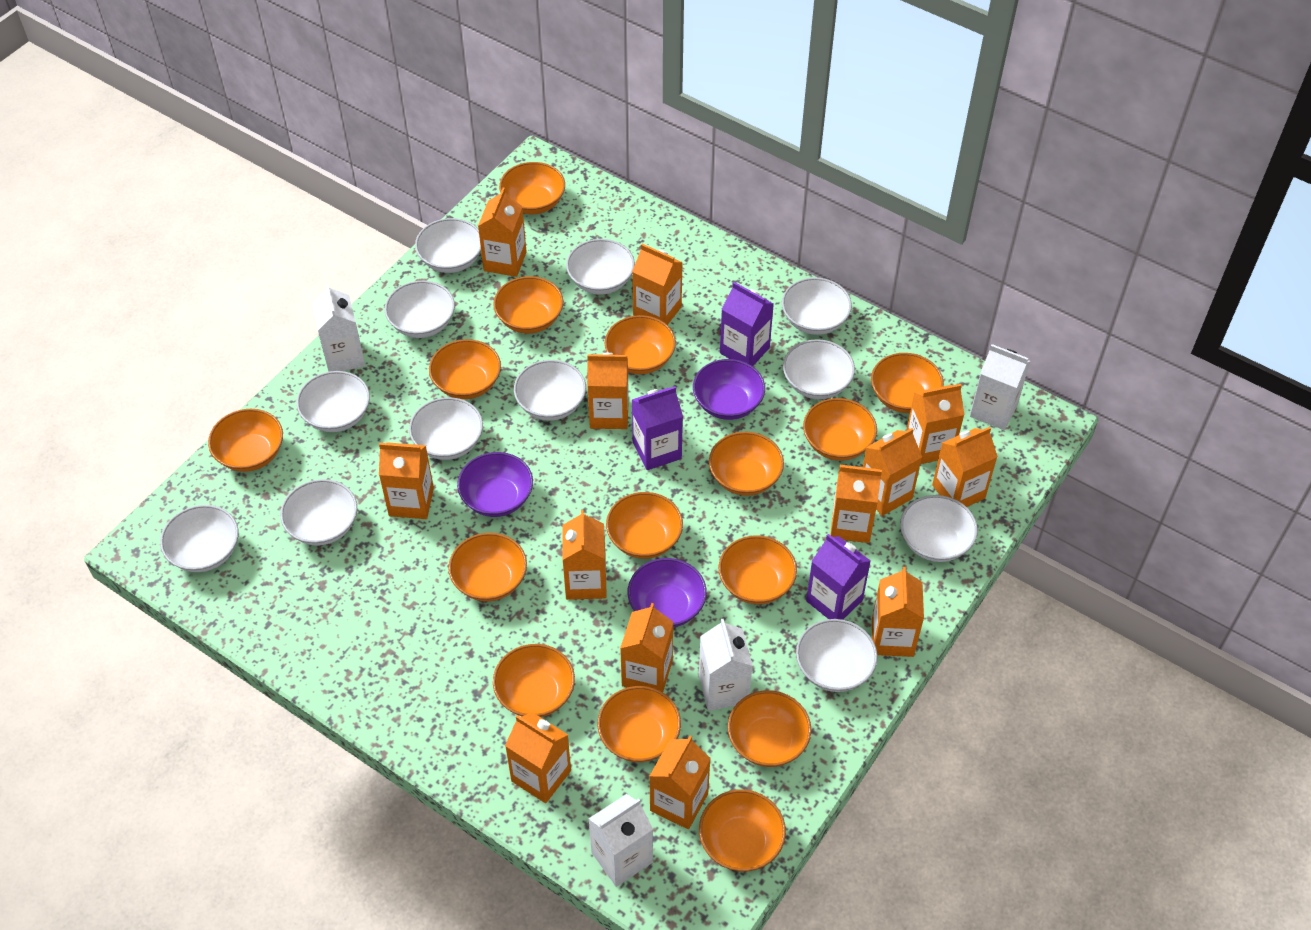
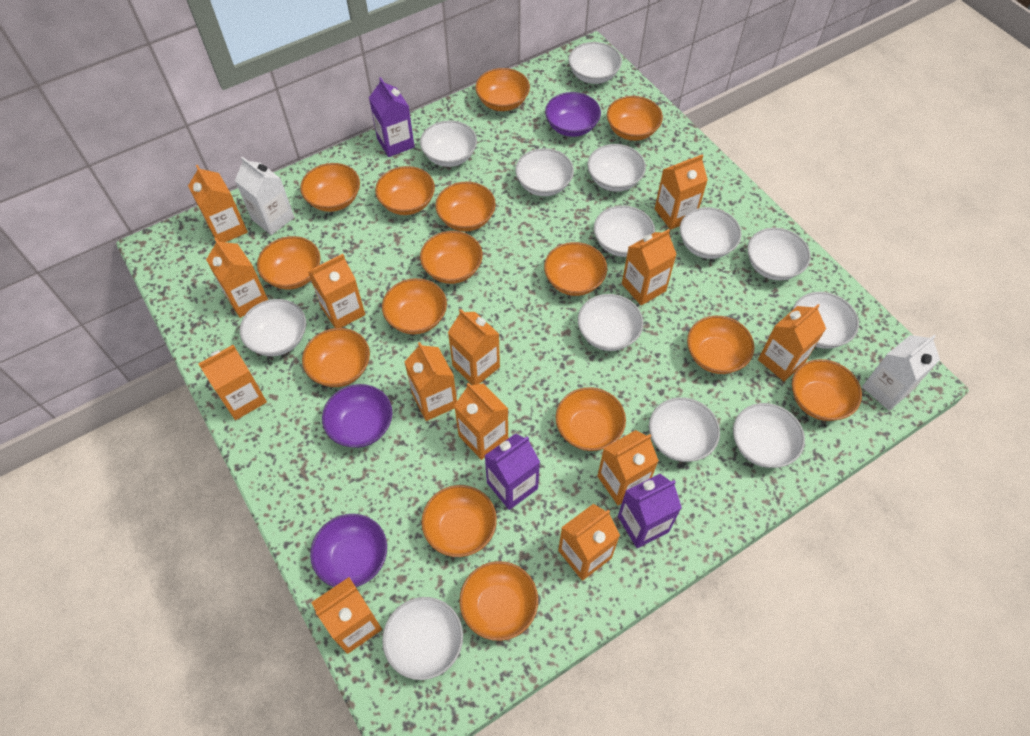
white bowl: 12 -> 13
white carton: 4 -> 2

